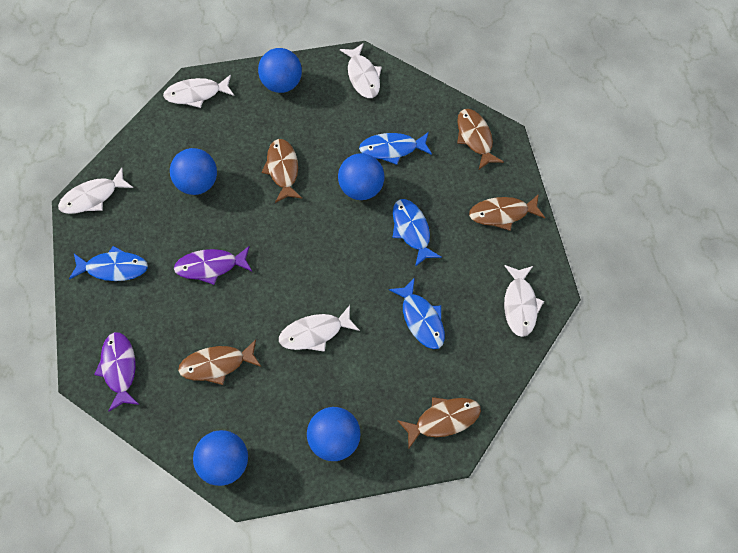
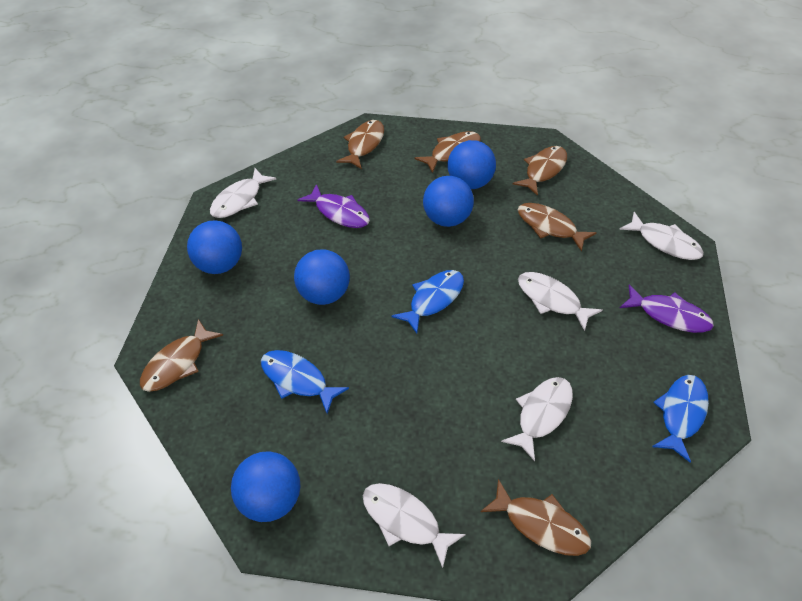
blue fish: 4 -> 3
brown fish: 5 -> 6

